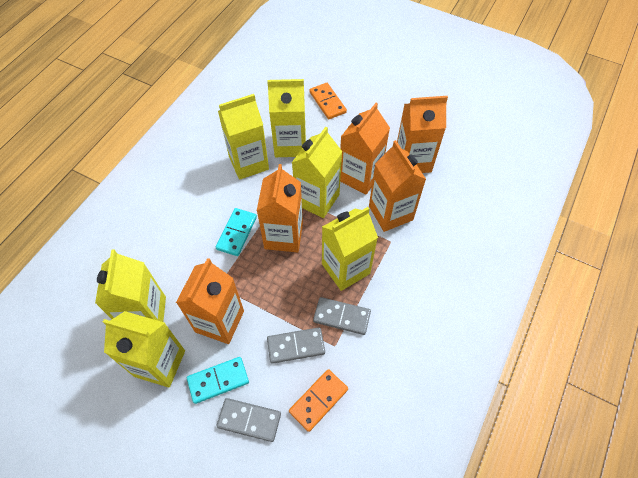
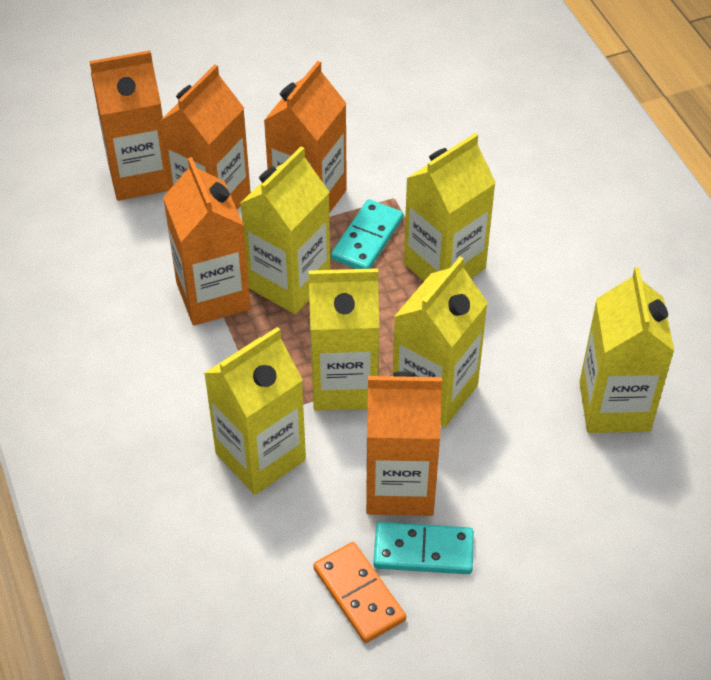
grey domino: 3 -> 0
orange domino: 2 -> 1

